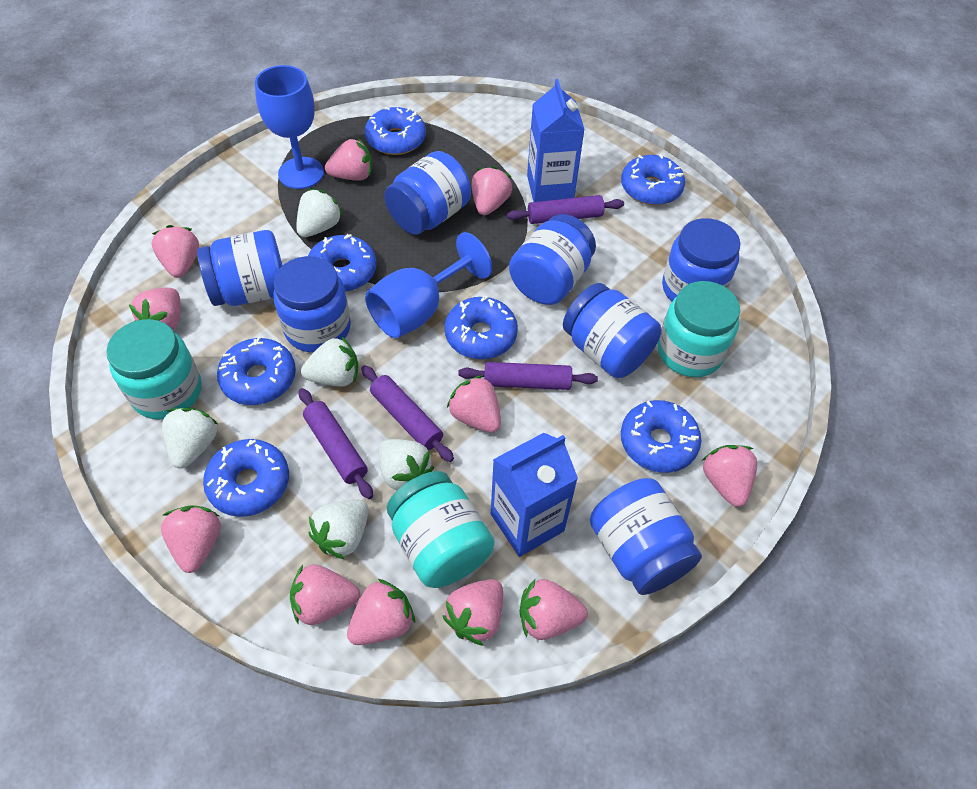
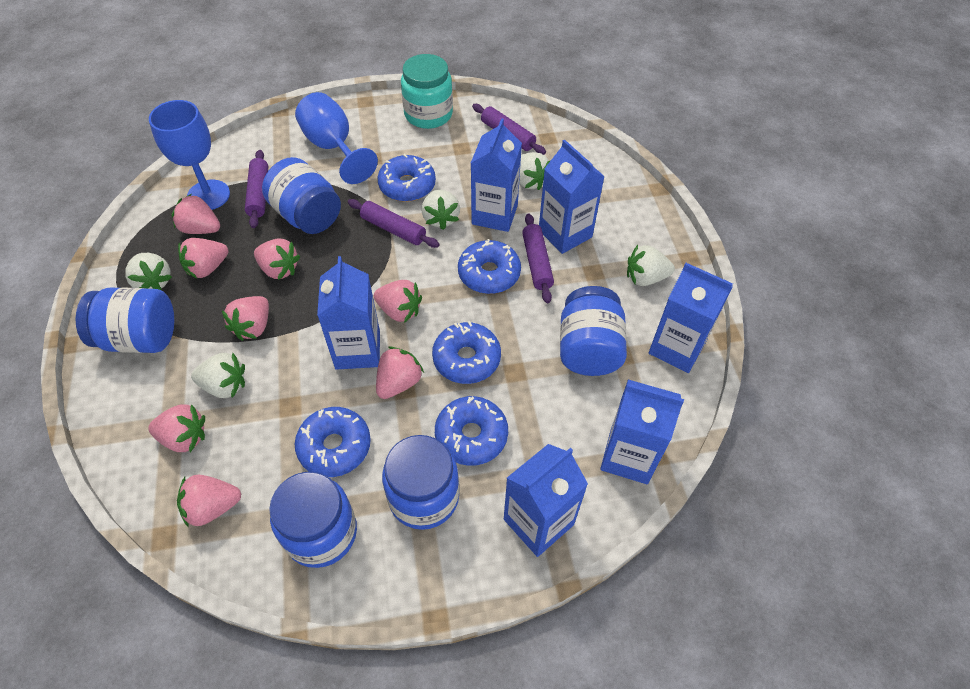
blue carton: 2 -> 6
blue donut: 7 -> 5
blue jar: 7 -> 5
pink strawberry: 11 -> 8
turquoise jar: 3 -> 1

